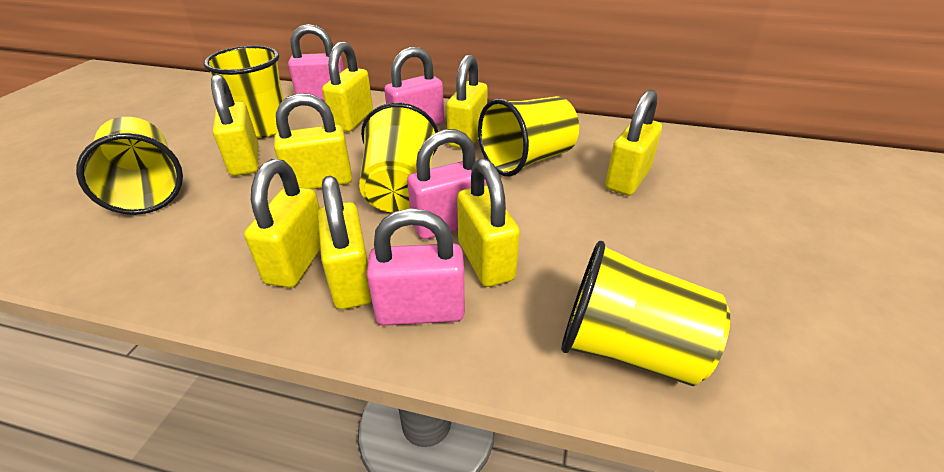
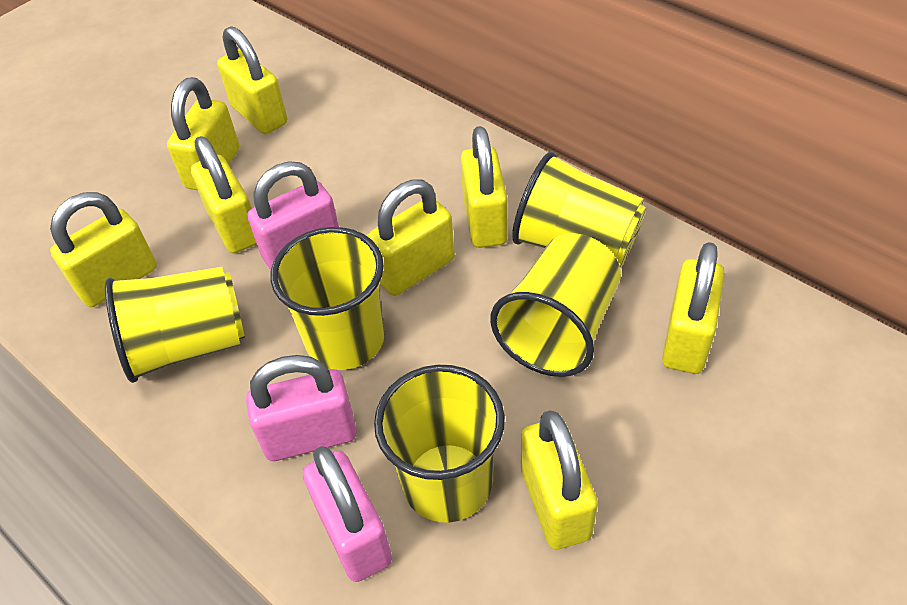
pink padlock: 4 -> 3

